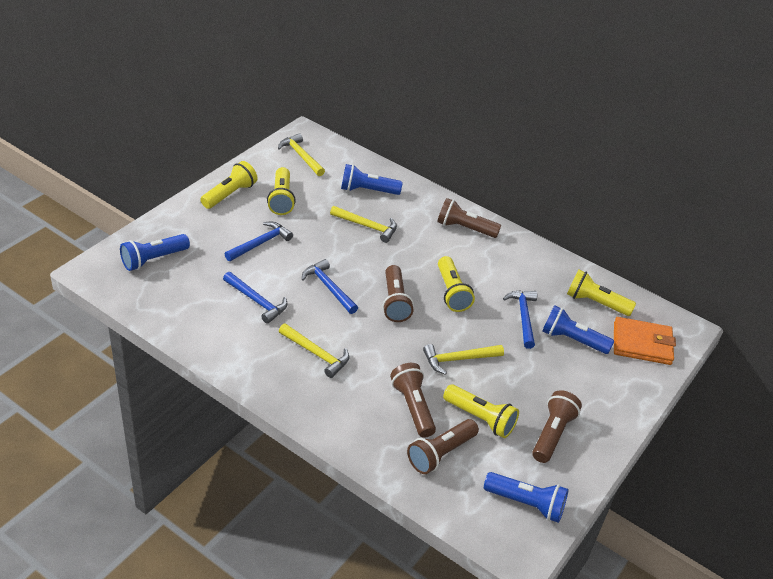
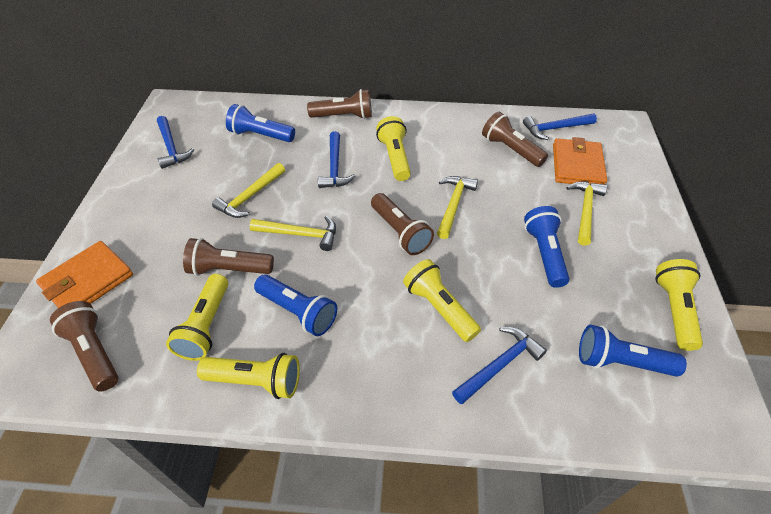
orange wallet: 1 -> 2

